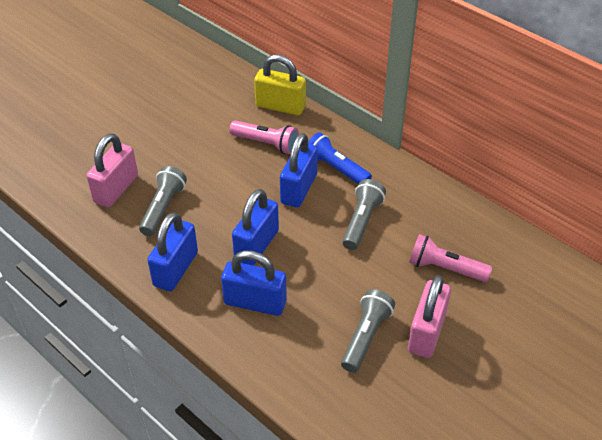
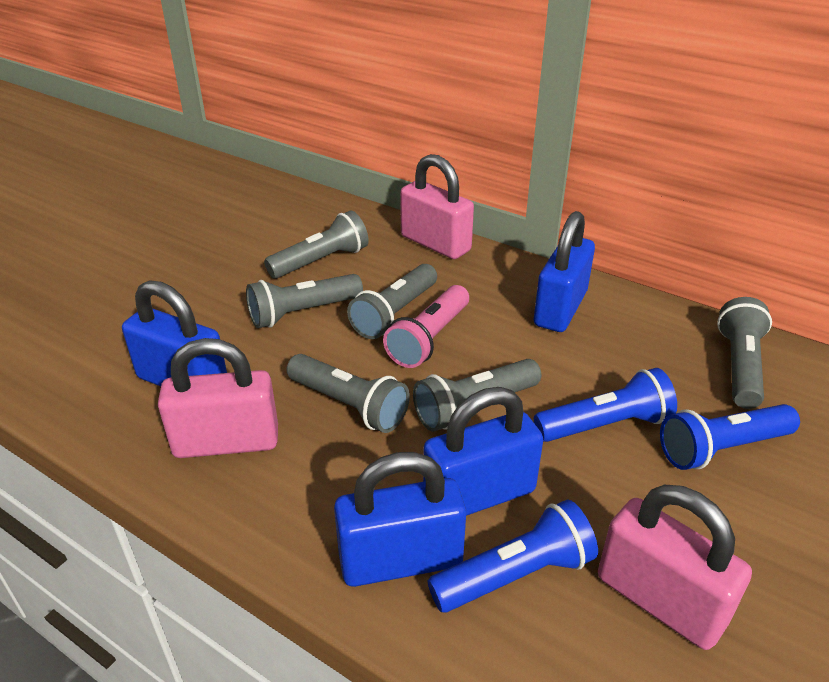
blue flashlight: 1 -> 3
grey flashlight: 3 -> 6
pink flashlight: 2 -> 1
pink padlock: 2 -> 3
yellow padlock: 1 -> 0

